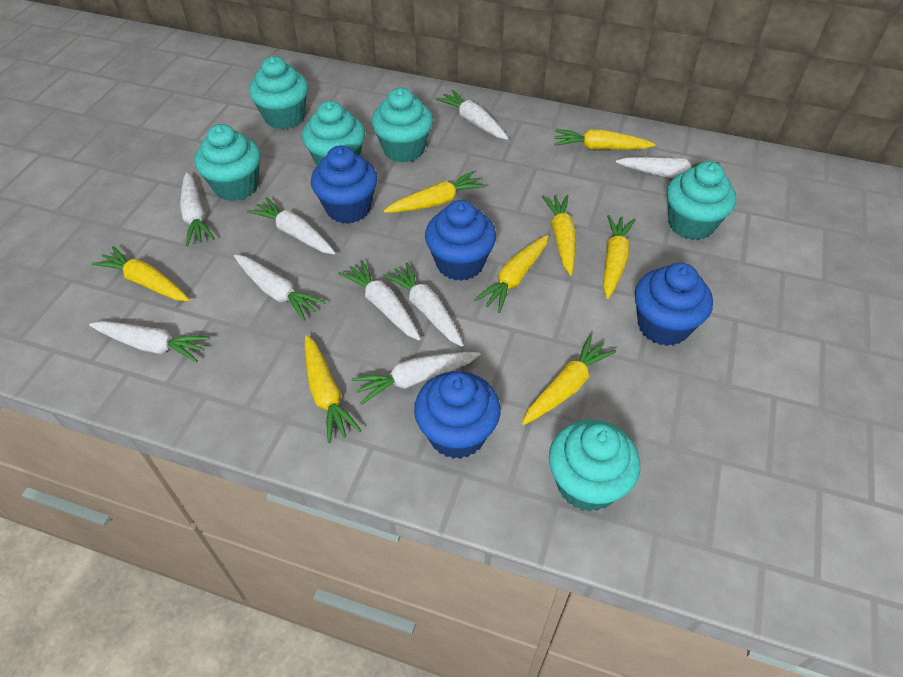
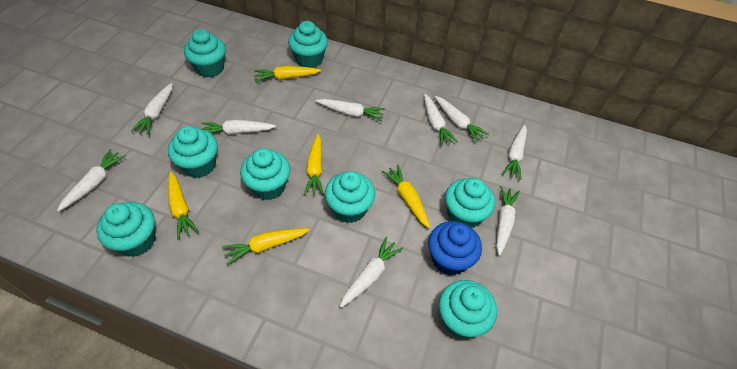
blue cupcake: 4 -> 1
turquoise cupcake: 6 -> 8
yellow carrot: 8 -> 5

